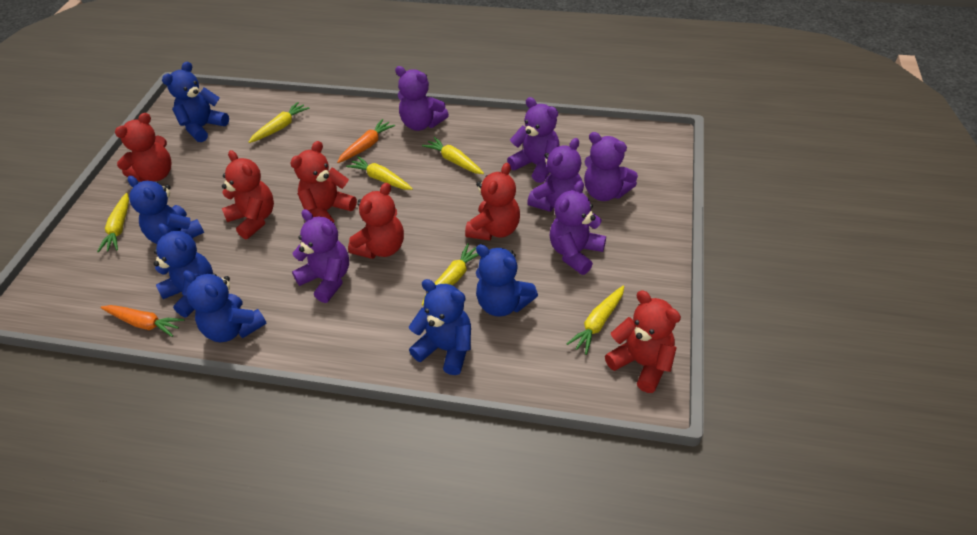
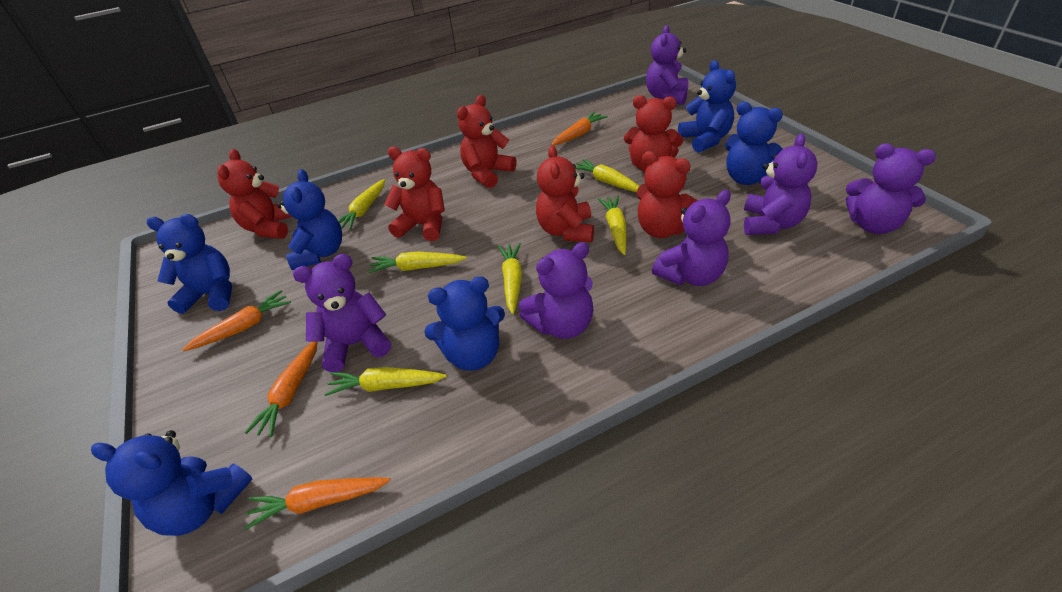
orange carrot: 2 -> 4

